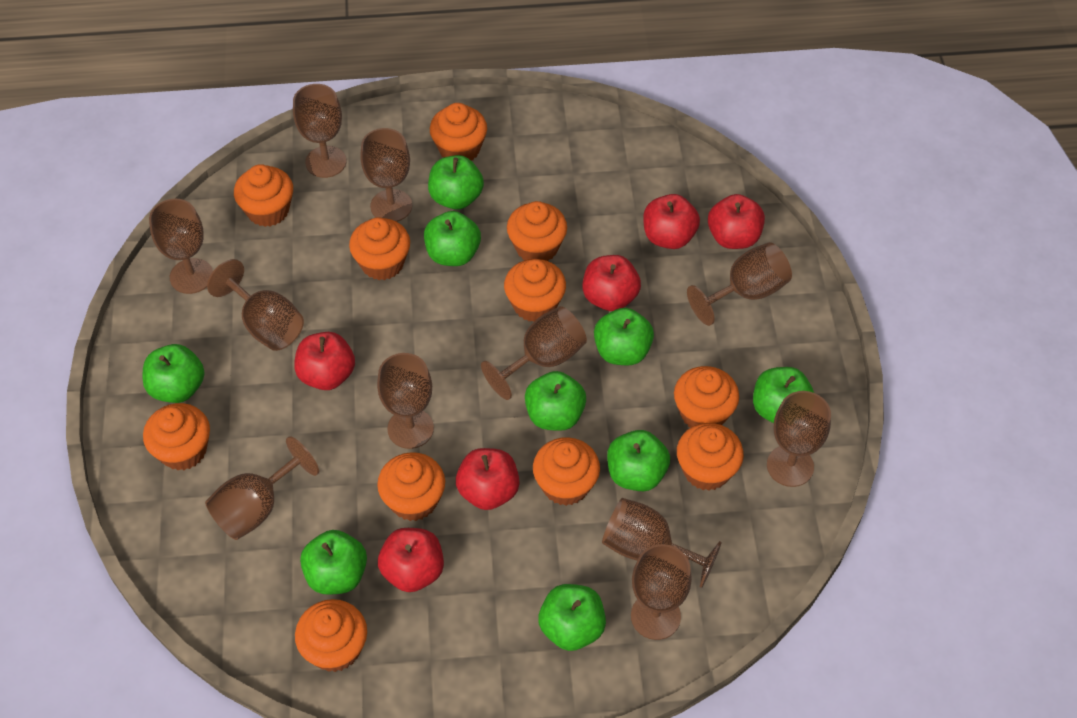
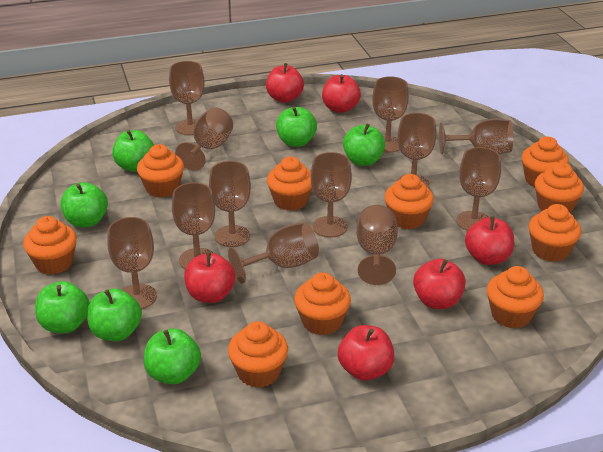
brown goblet: 11 -> 12
green apple: 9 -> 7
orange cupcake: 11 -> 10

